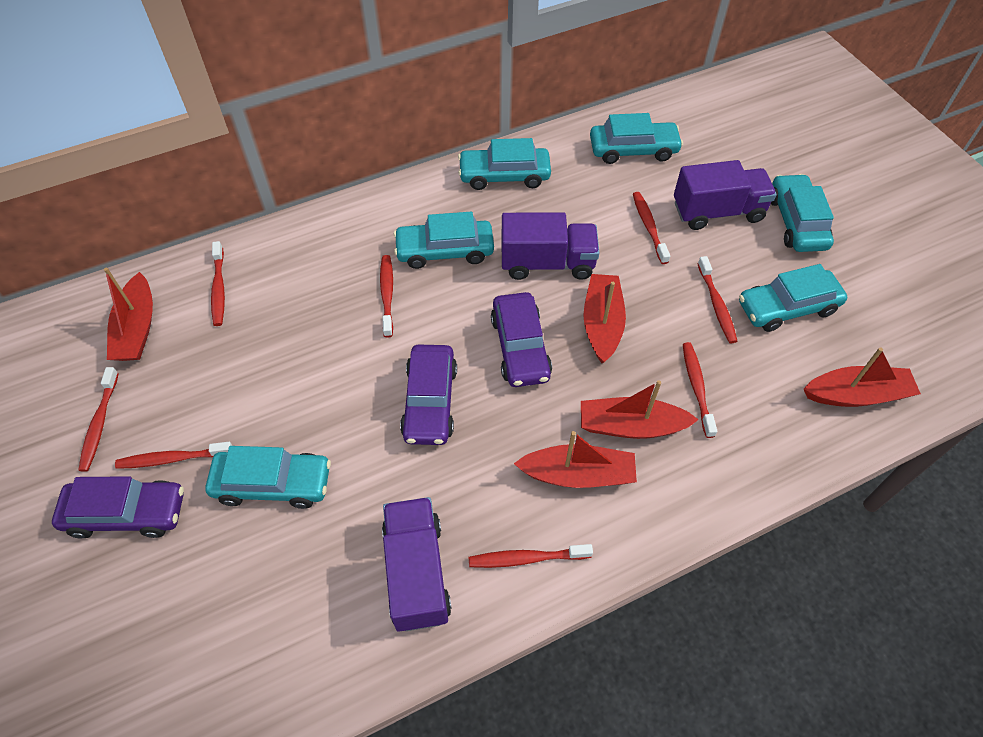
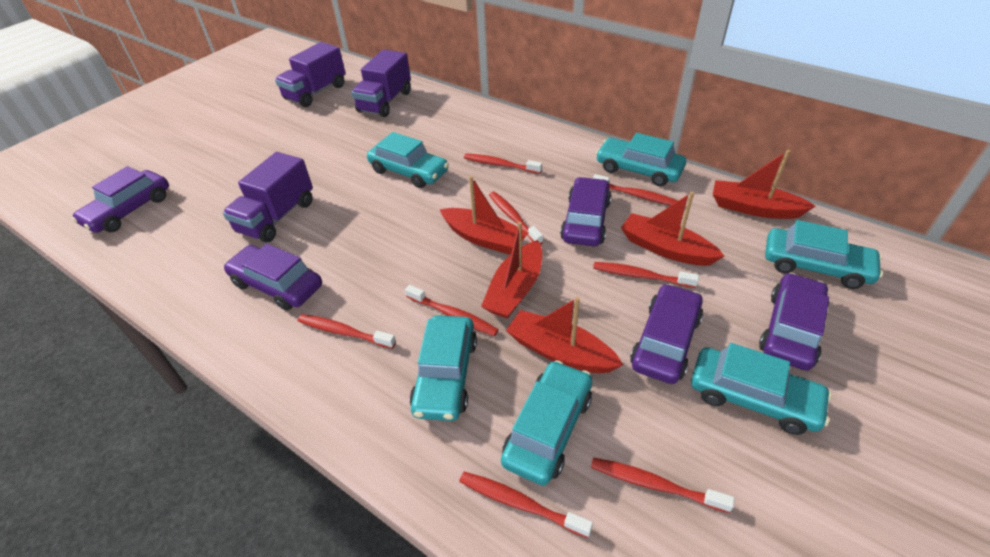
purple car: 3 -> 5

